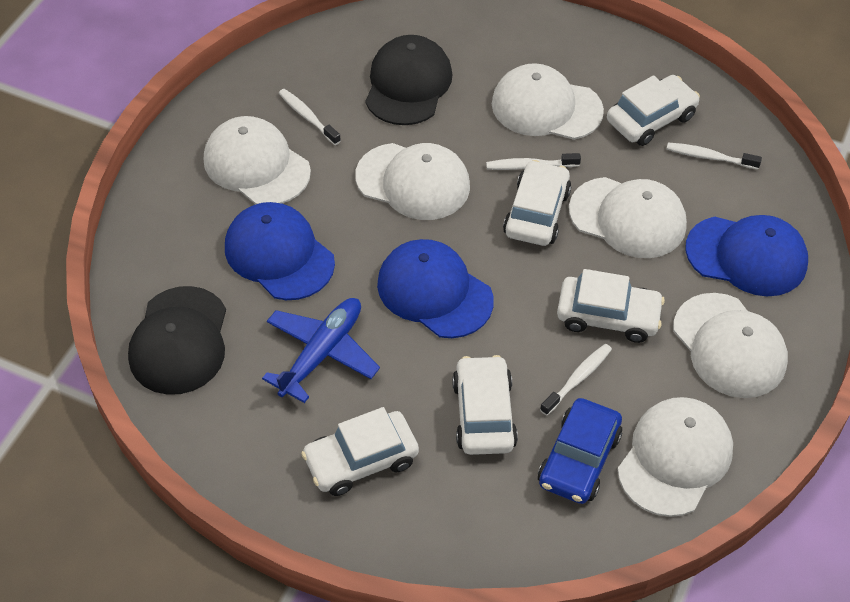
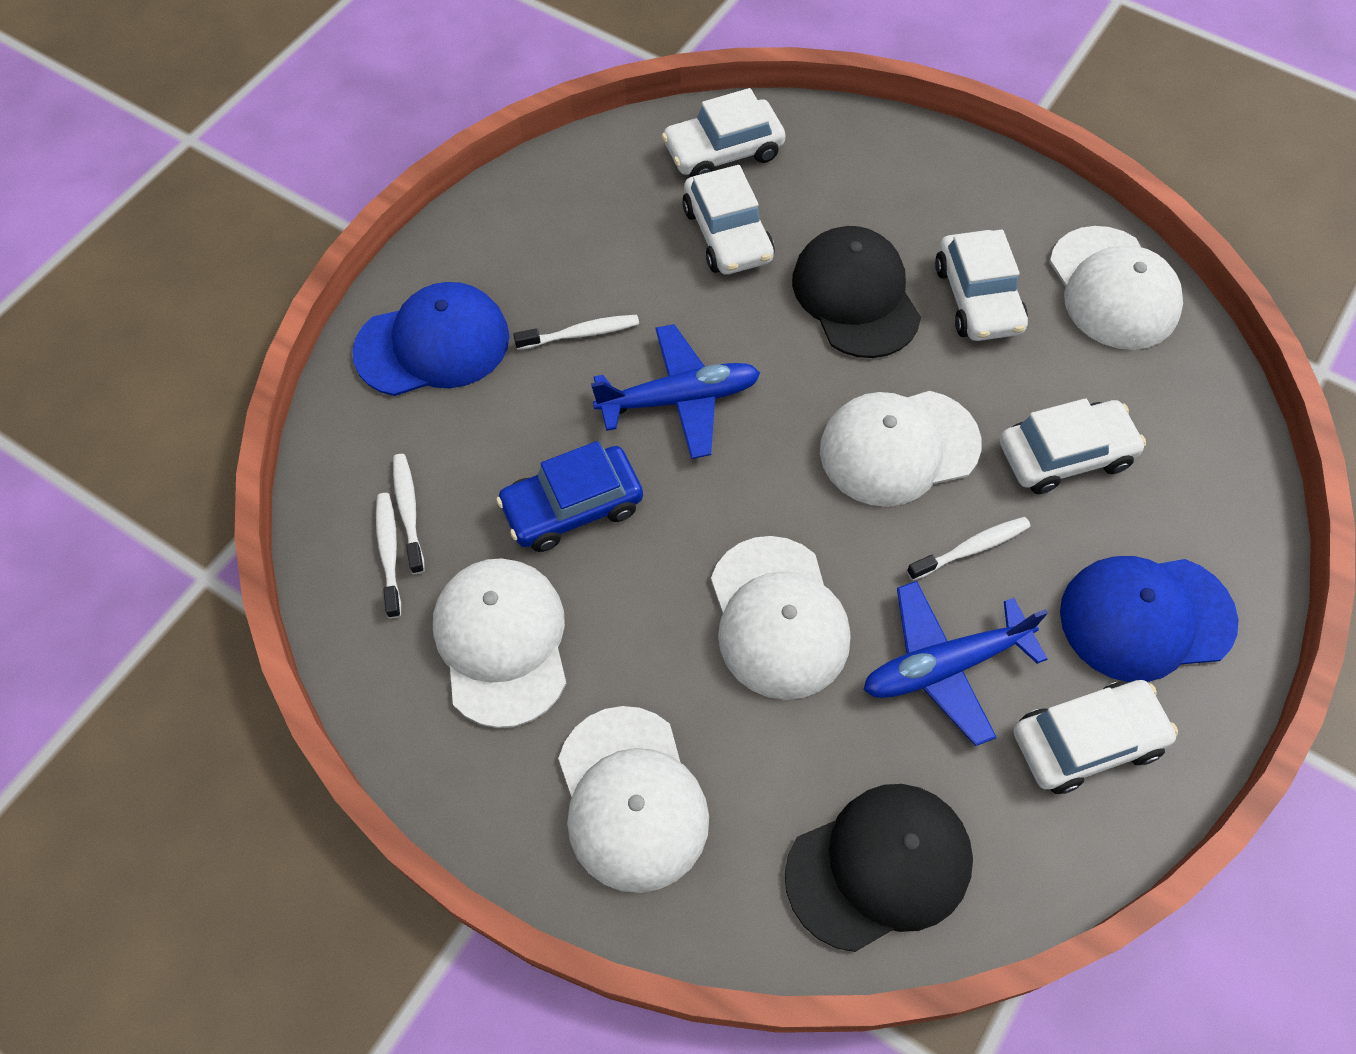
blue cap: 3 -> 2
blue plane: 1 -> 2
white cap: 6 -> 5

